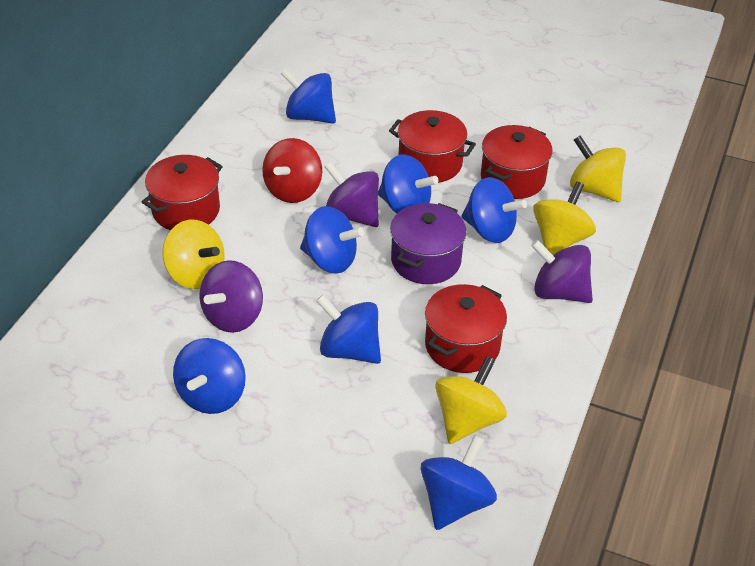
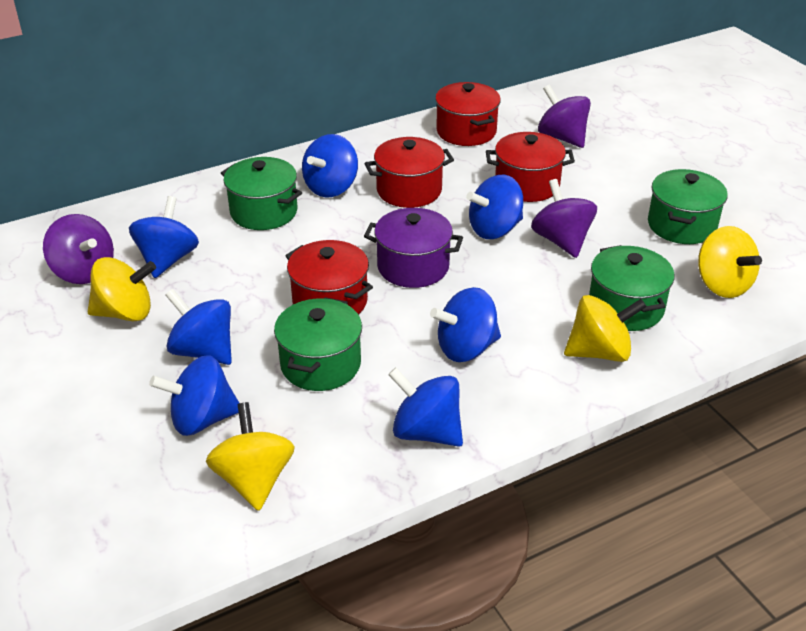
green pot: 0 -> 4
red spinning top: 1 -> 0

